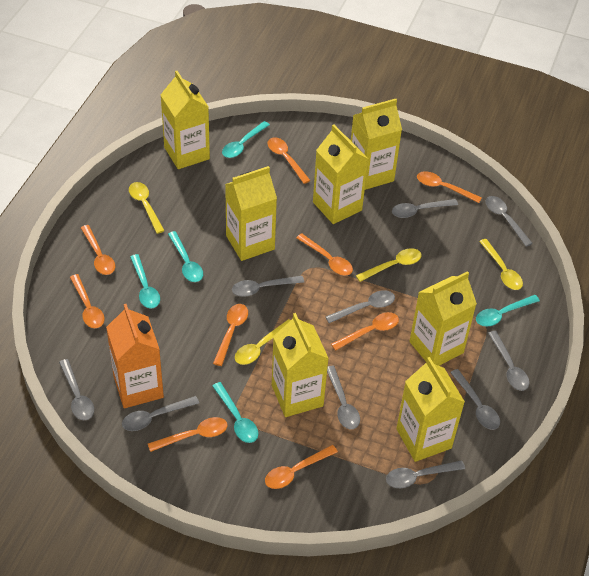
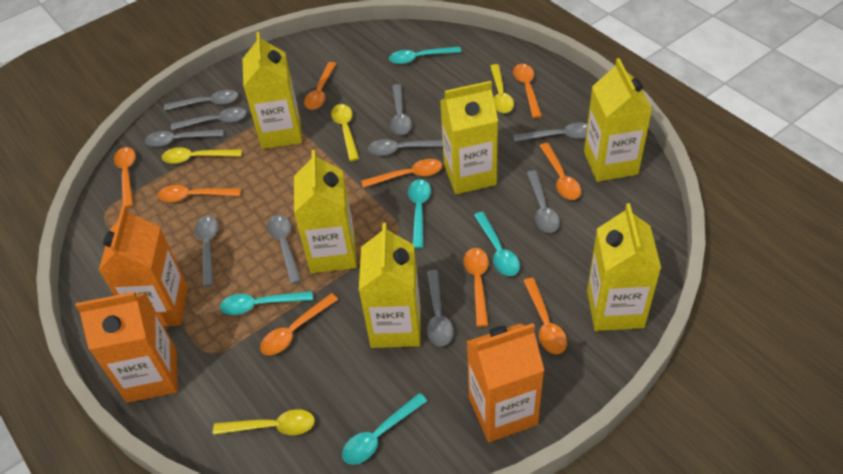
orange carton: 1 -> 3
yellow carton: 7 -> 6

